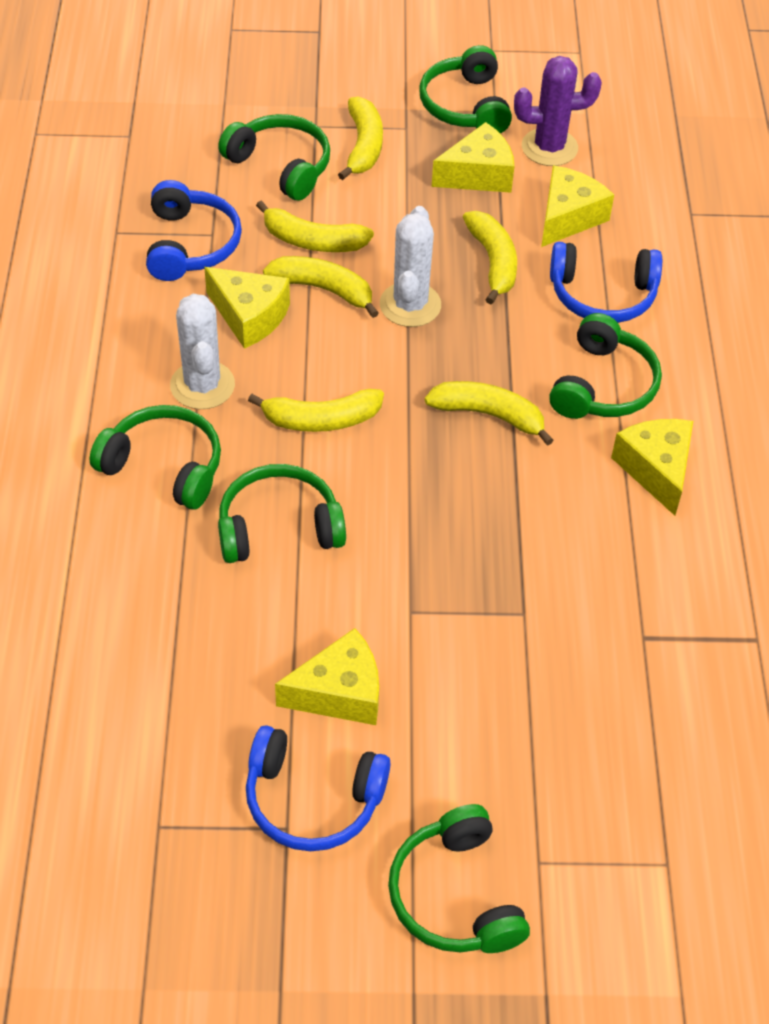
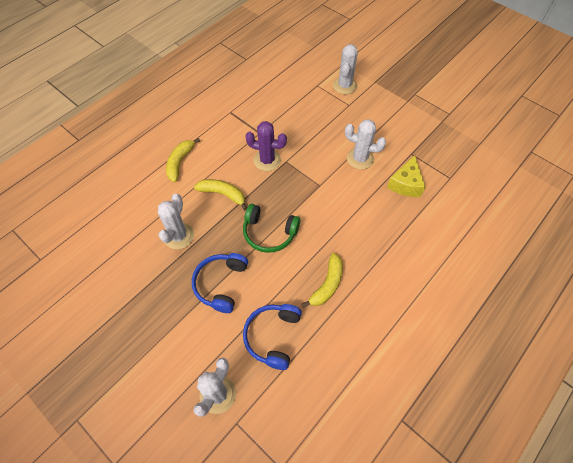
blue headphones: 3 -> 2
green headphones: 6 -> 1
white cactus: 2 -> 4
yellow banana: 6 -> 3
yellow cheese: 5 -> 1

